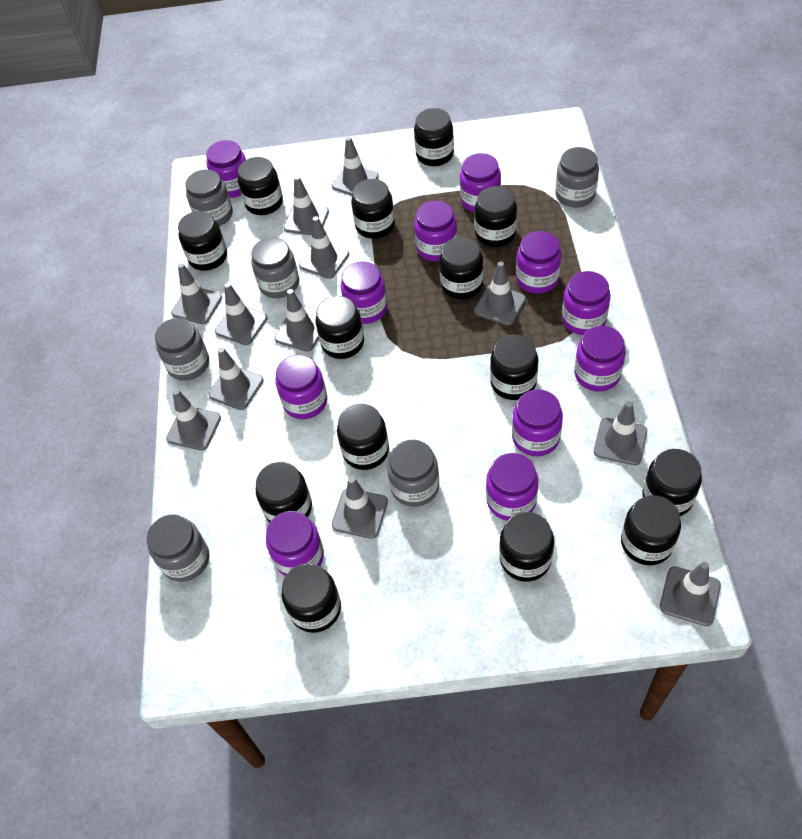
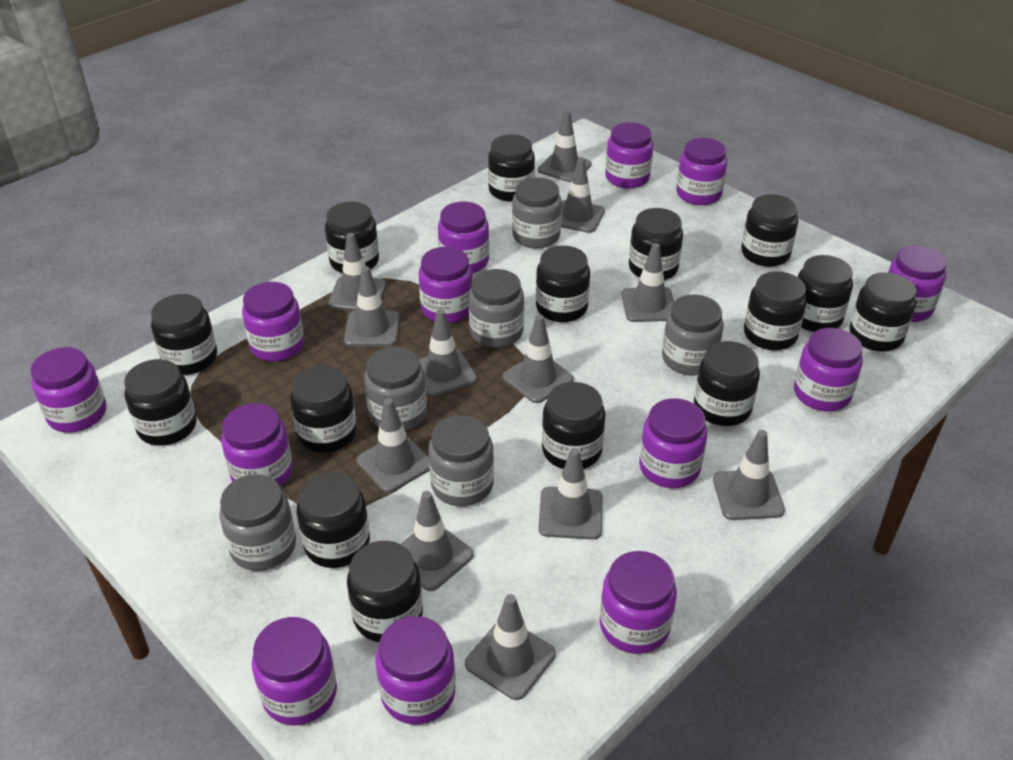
black jar: 14 -> 15
purple jar: 11 -> 13

